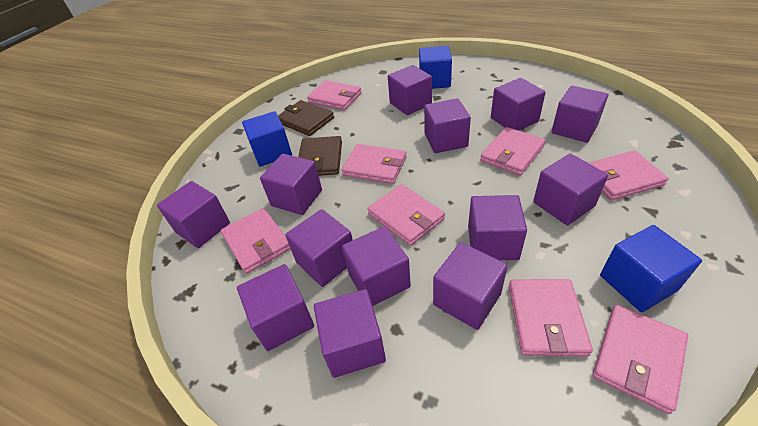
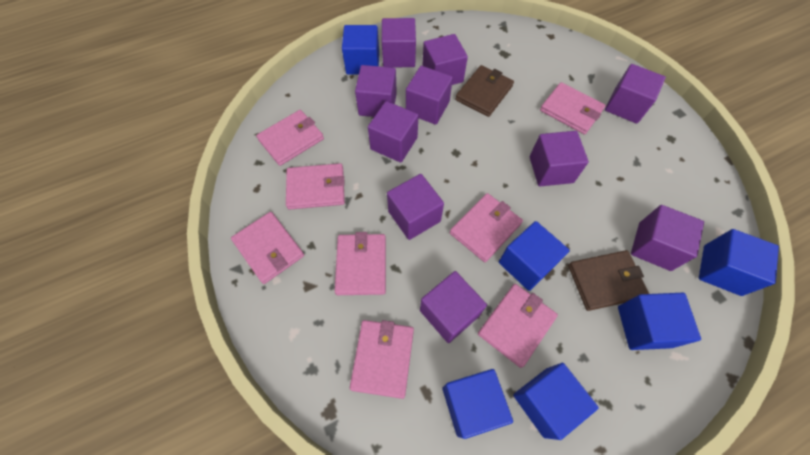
blue cube: 3 -> 6
purple cube: 13 -> 10

